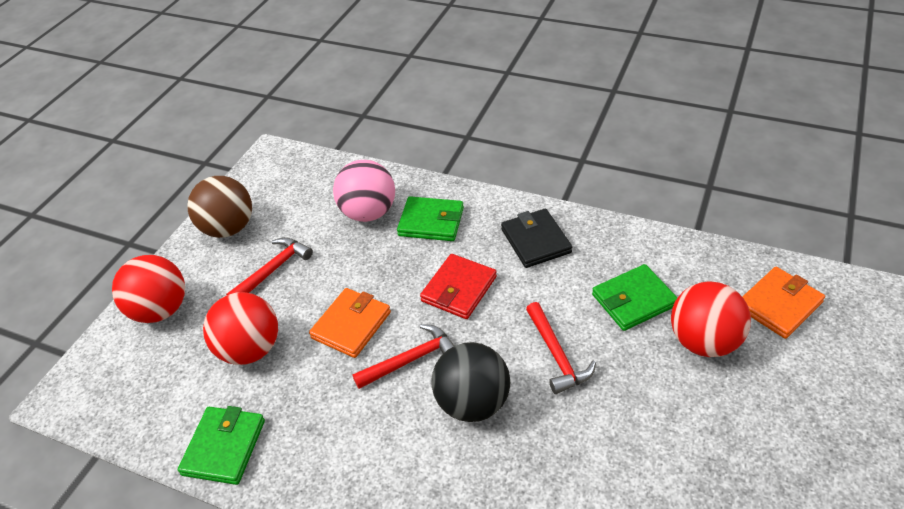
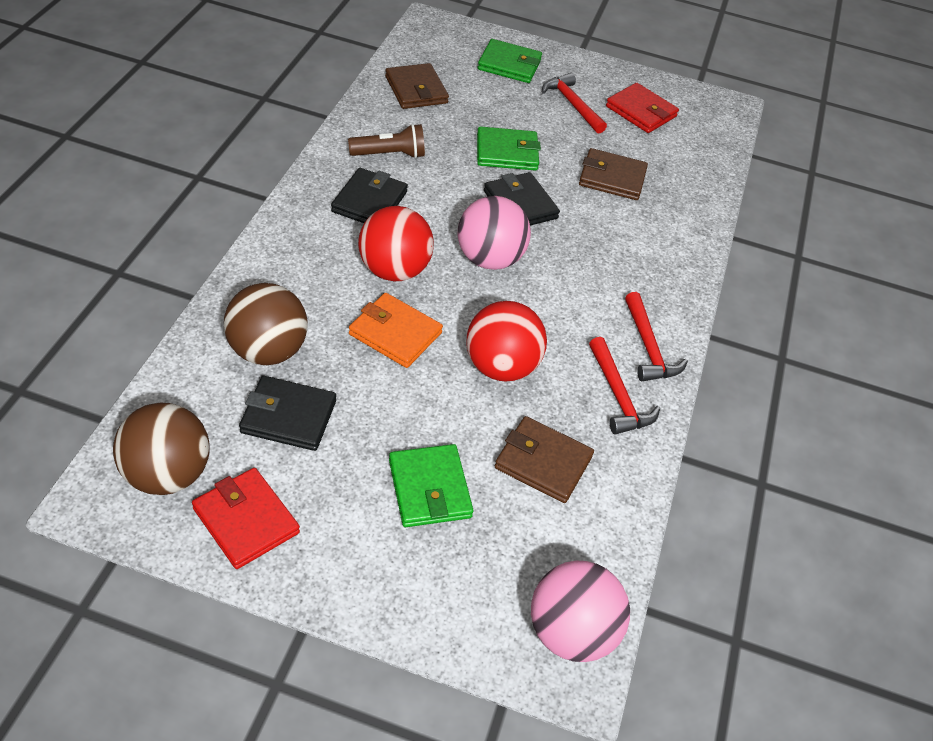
black ball: 1 -> 0
black wallet: 1 -> 3
brown ball: 1 -> 2
brown flashlight: 0 -> 1
brown wallet: 0 -> 3
orange wallet: 2 -> 1
pink ball: 1 -> 2
red ball: 3 -> 2
red wallet: 1 -> 2

